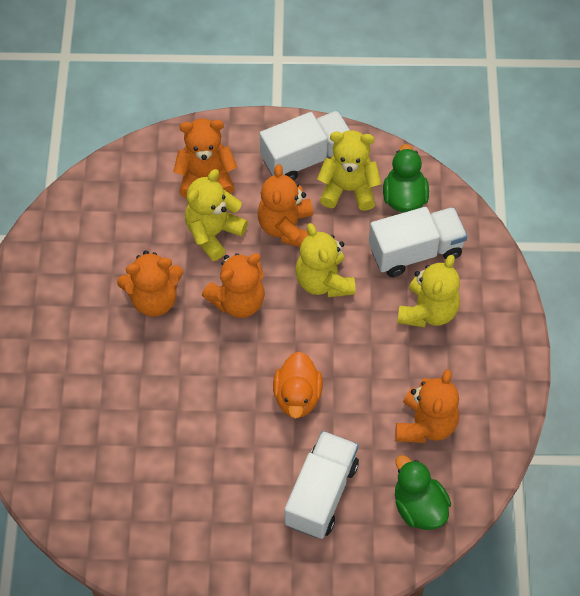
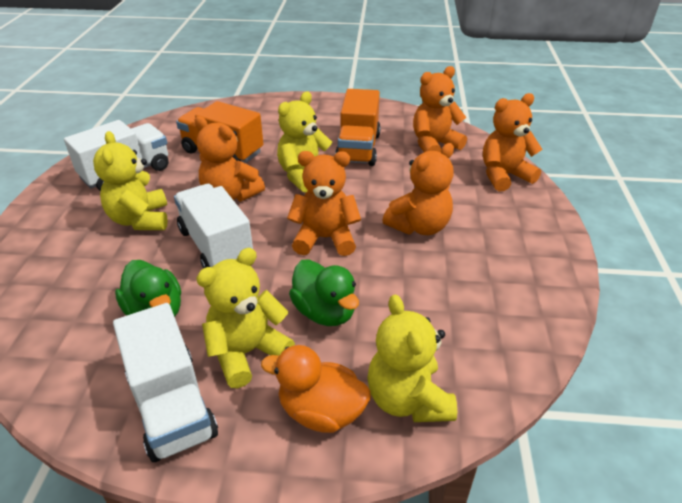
orange truck: 0 -> 2

